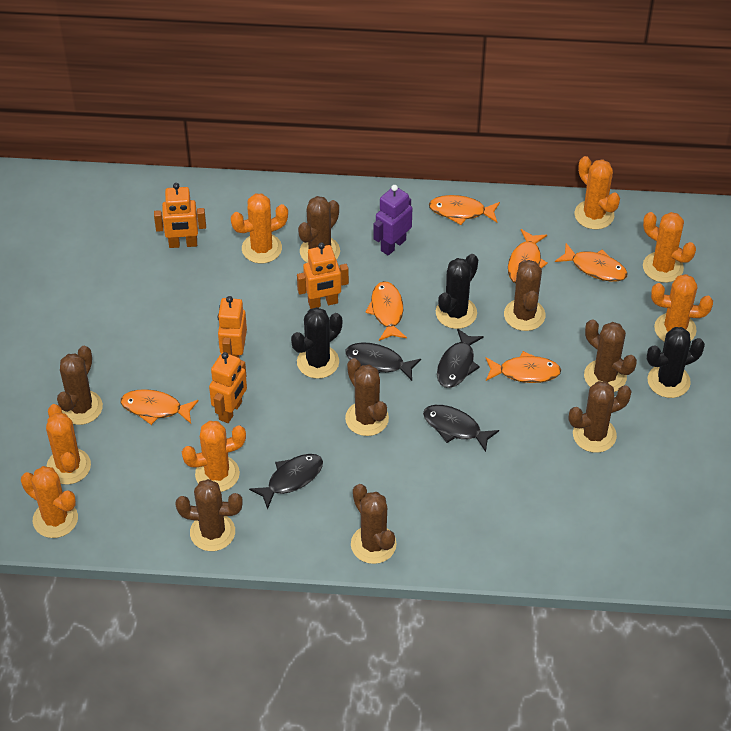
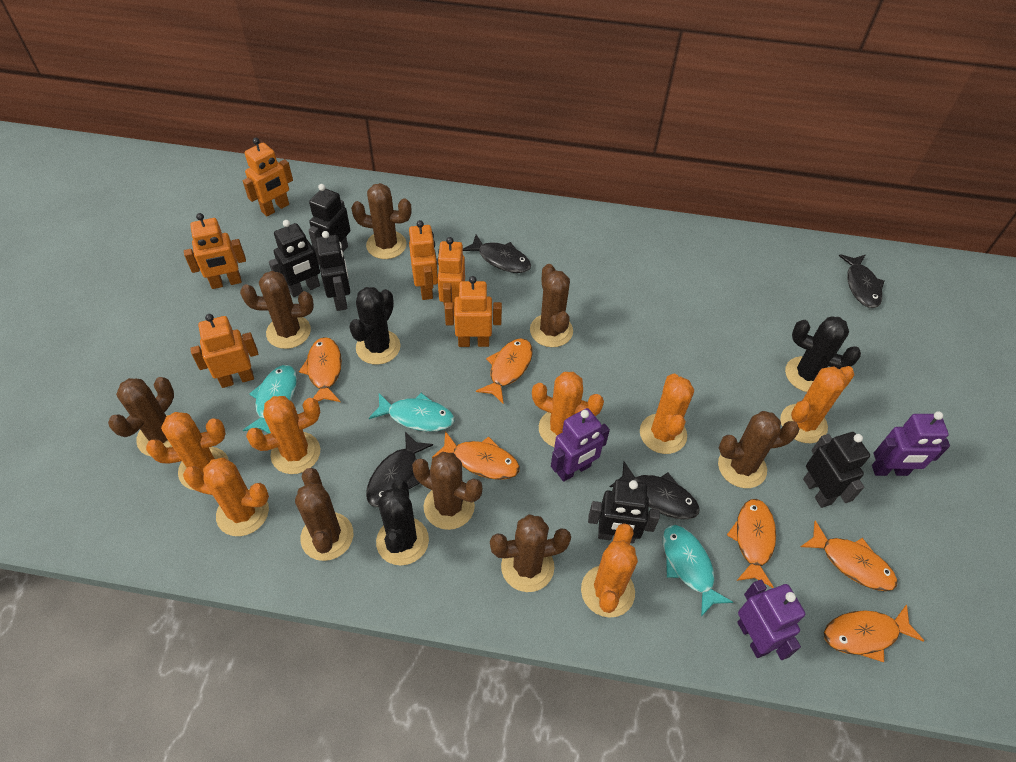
black robot: 0 -> 5
orange robot: 4 -> 6
purple robot: 1 -> 3
turquoise fish: 0 -> 3

